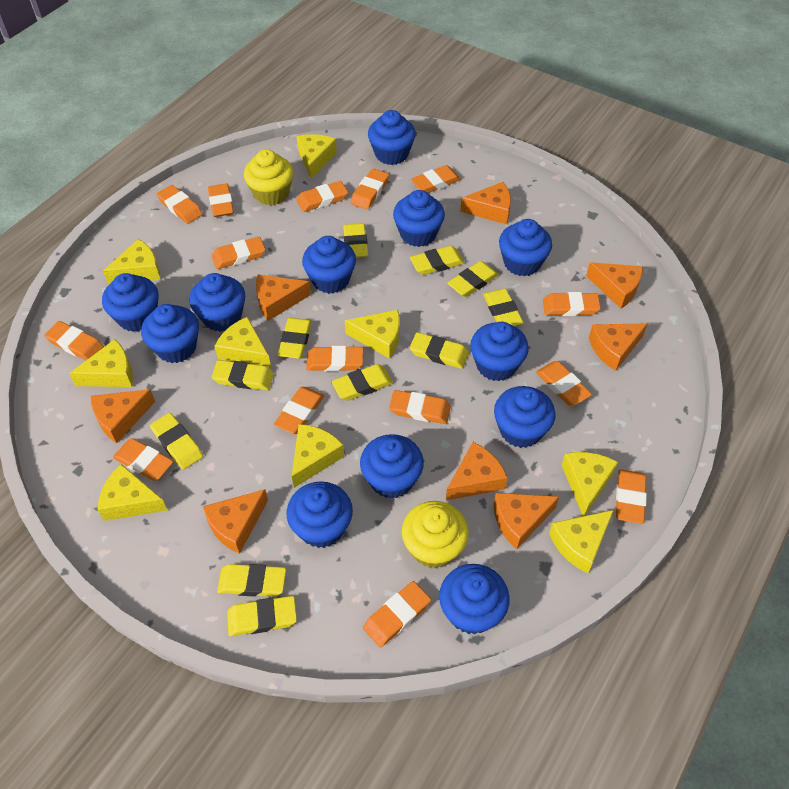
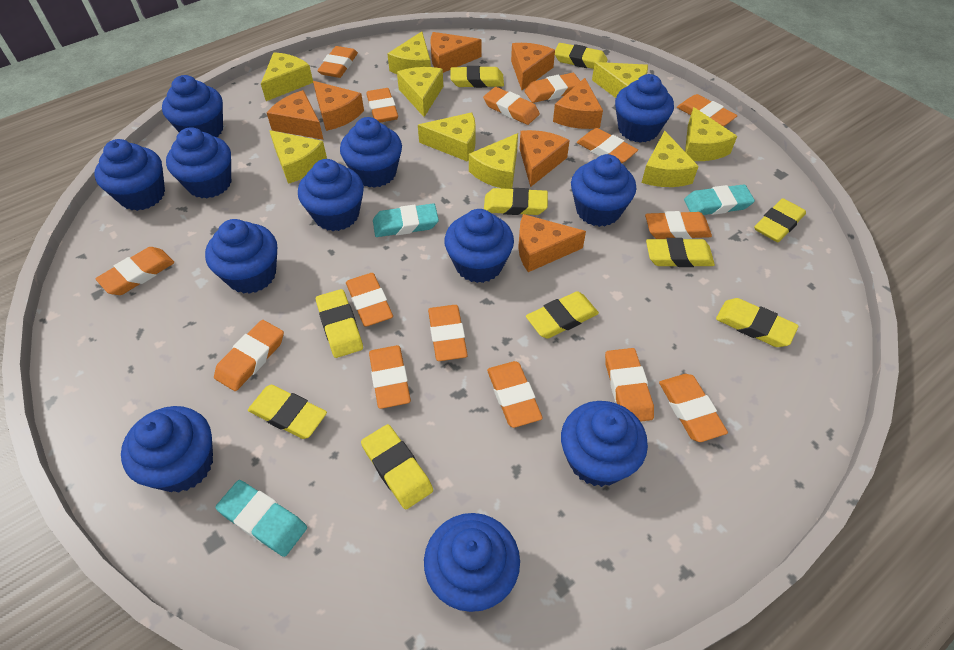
orange cheese: 8 -> 7
turquoise eraser: 0 -> 3
yellow cupcake: 2 -> 0
yellow eraser: 11 -> 10

